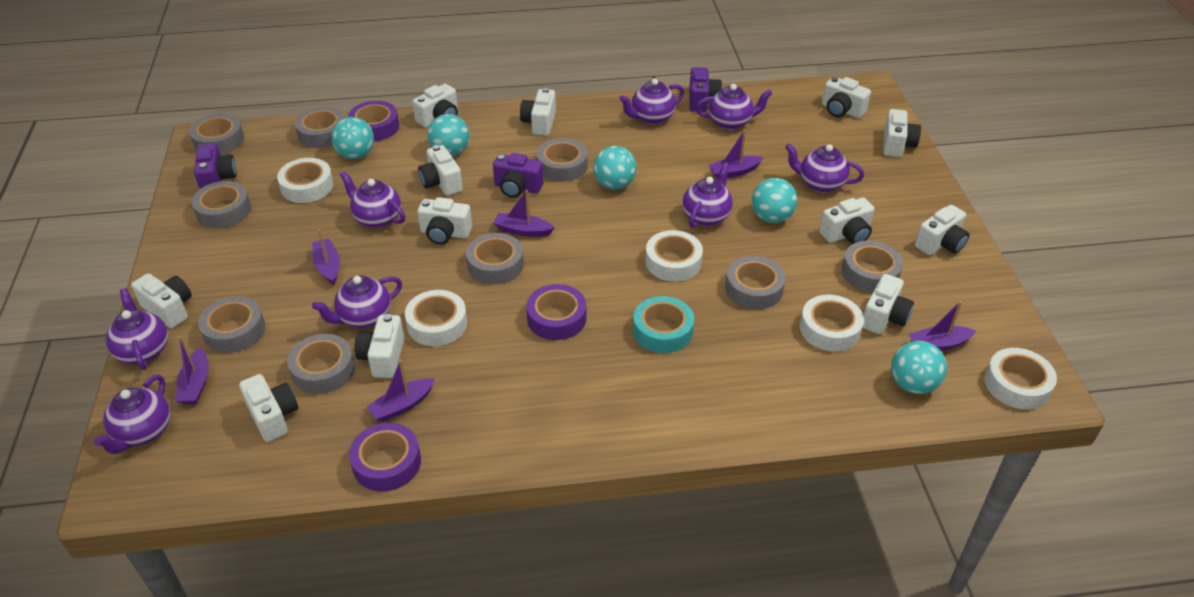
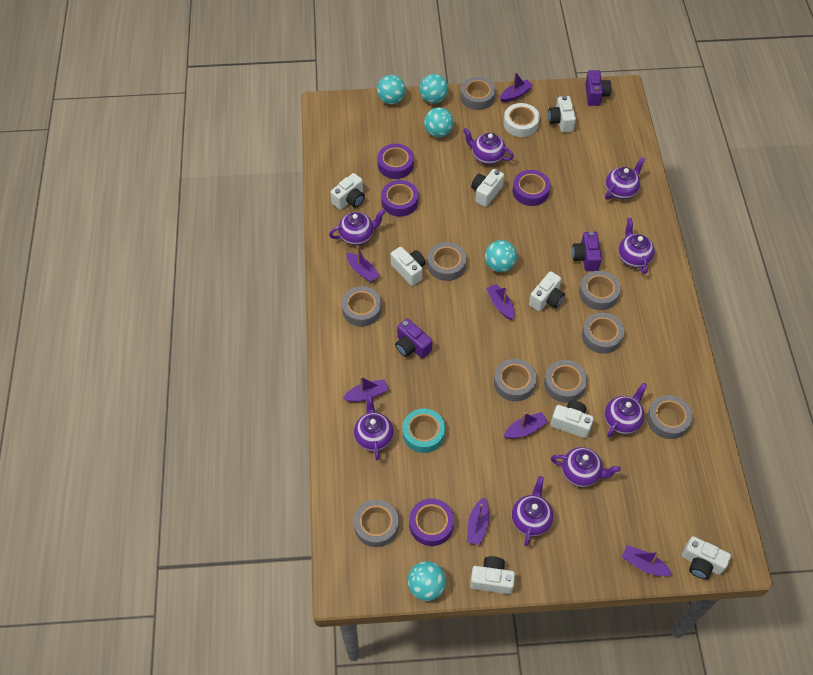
purple boat: 6 -> 7
purple tape: 3 -> 4
white camera: 12 -> 8
white tape: 5 -> 1

